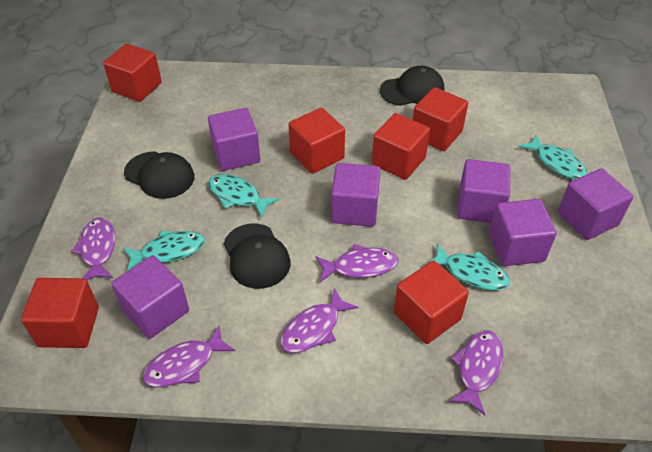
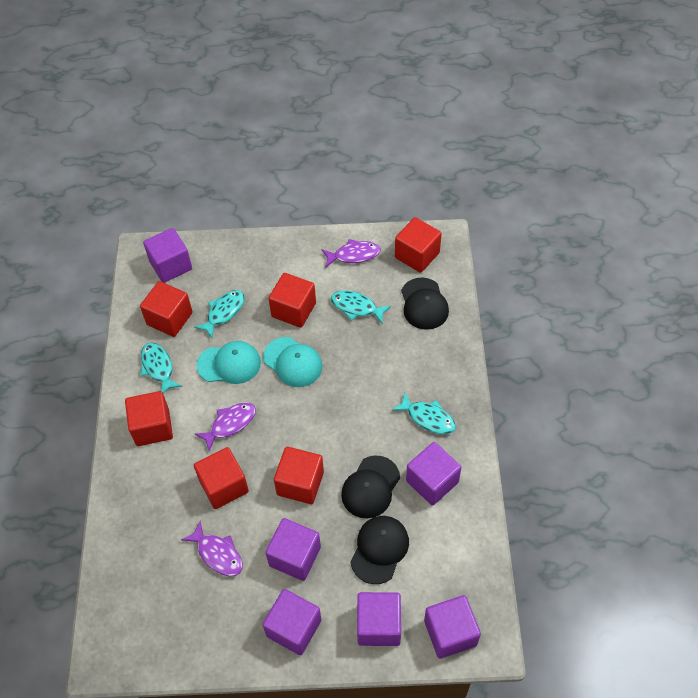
purple fish: 5 -> 3
turquoise cap: 0 -> 2

